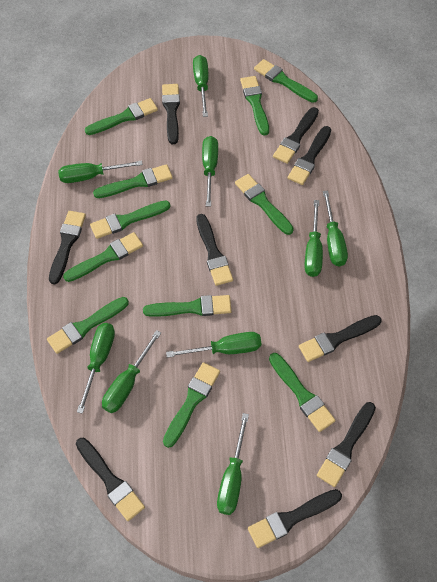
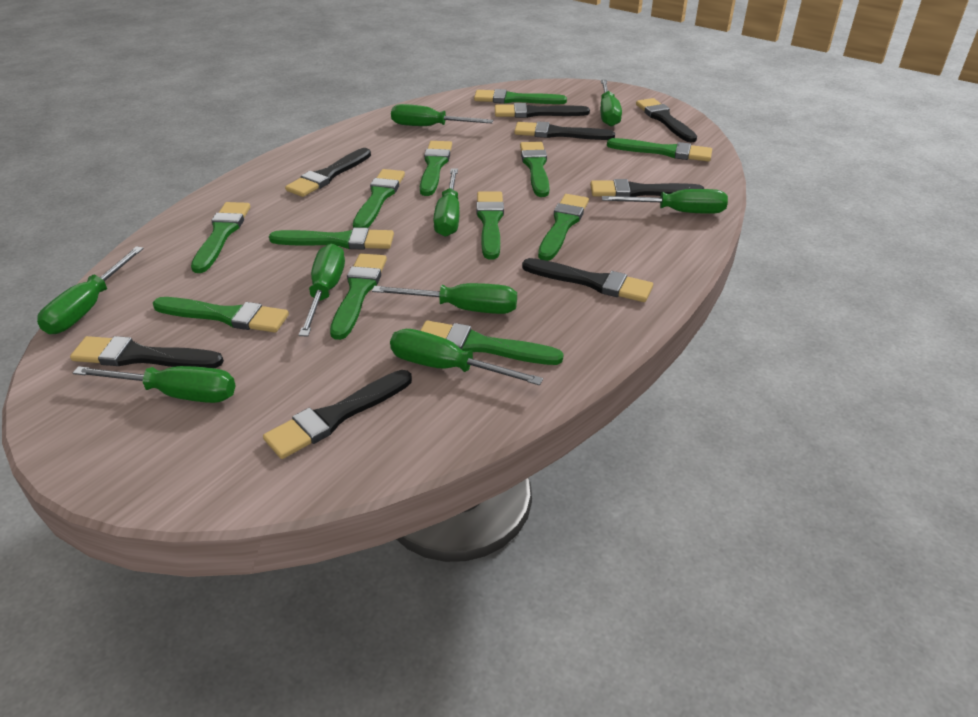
black brush: 9 -> 8
green brush: 11 -> 12

